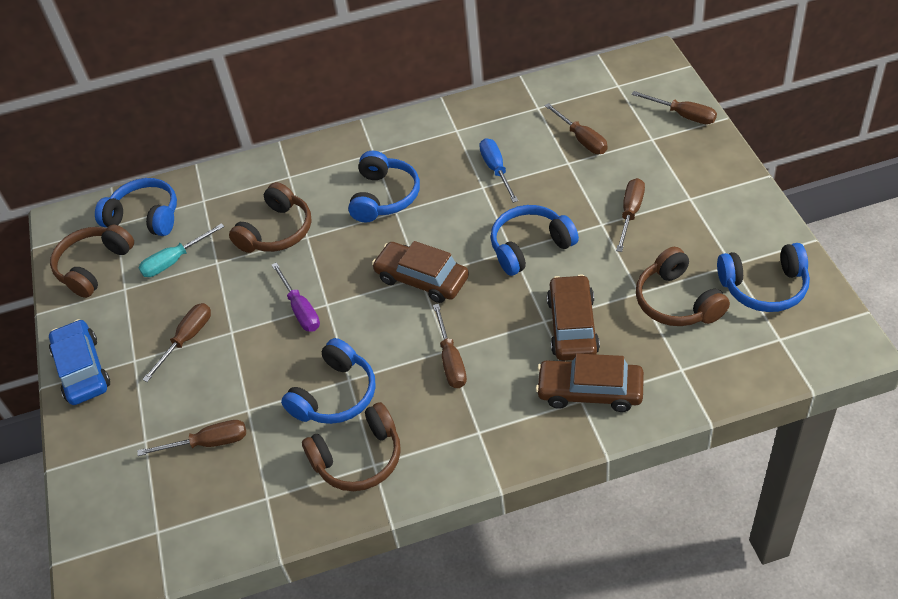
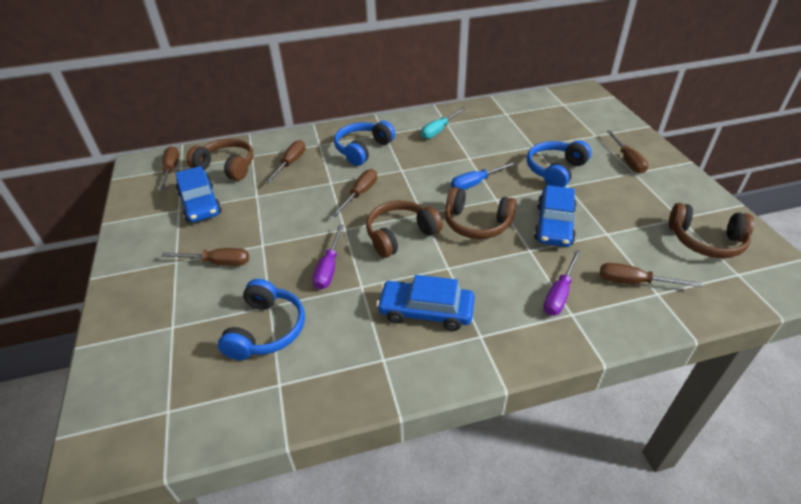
blue car: 1 -> 3
blue headphones: 5 -> 3
brown car: 3 -> 0
purple screwdriver: 1 -> 2

